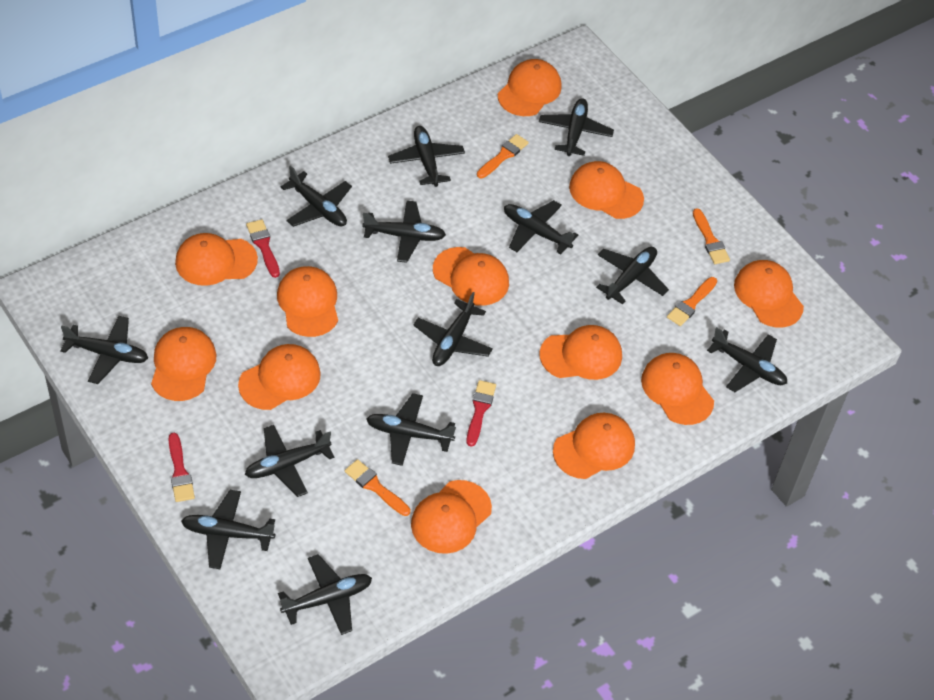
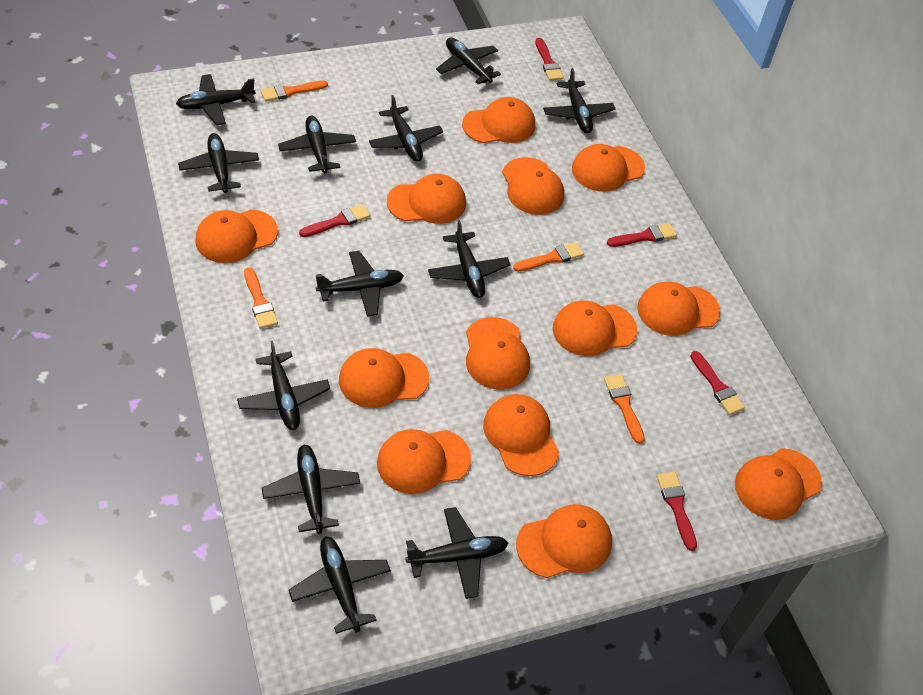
black plane: 13 -> 12
orange cap: 12 -> 13
red brush: 3 -> 5

